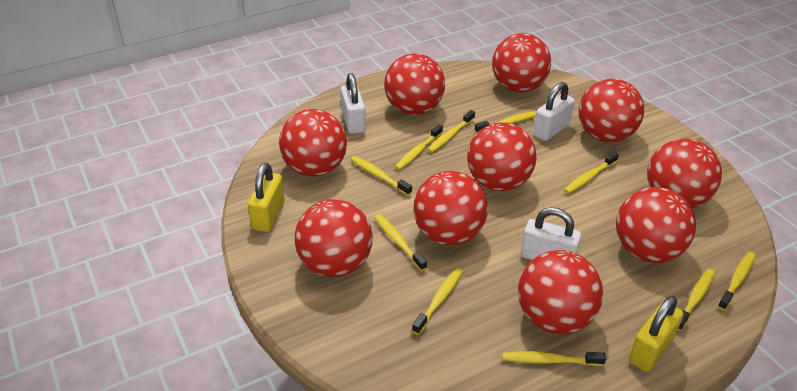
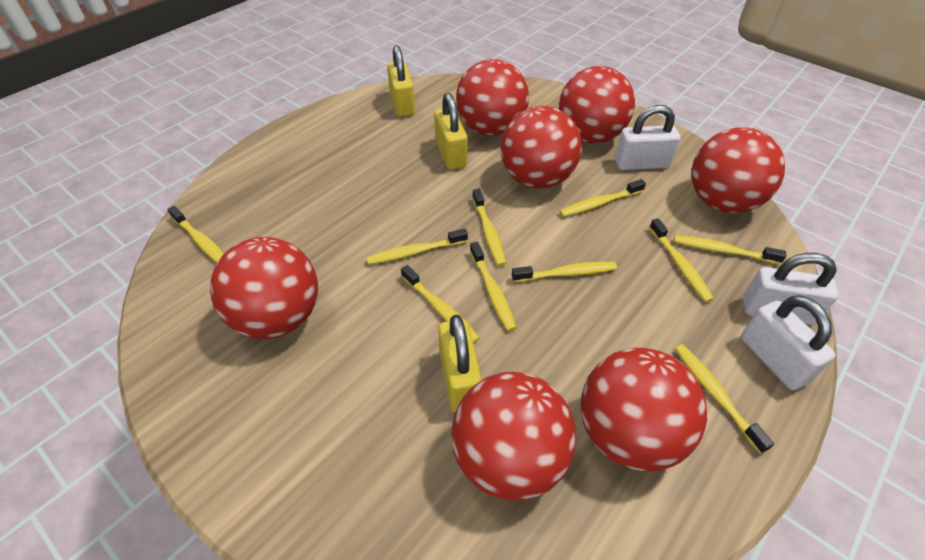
red ball: 10 -> 7
yellow padlock: 2 -> 3

